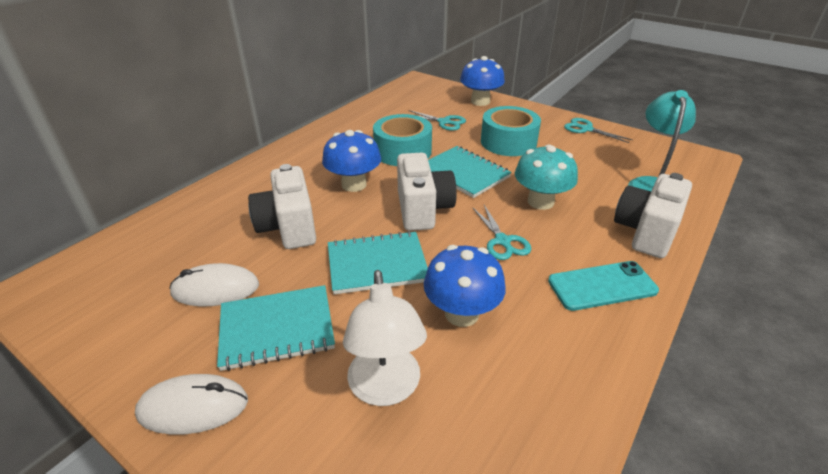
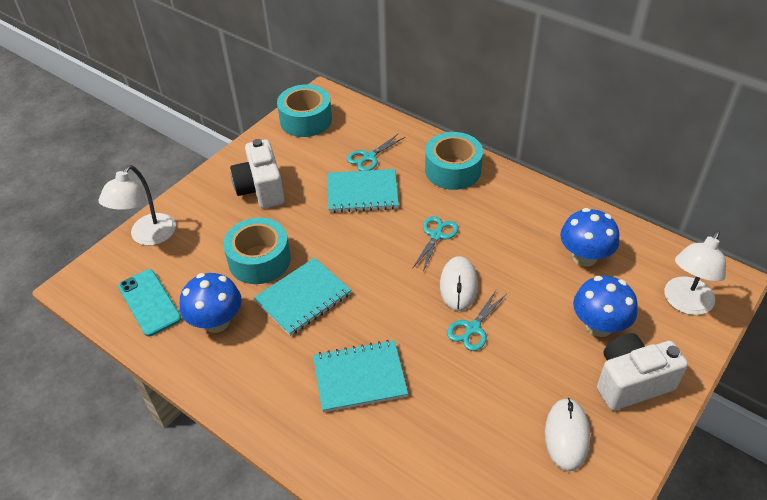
turquoise lamp: 1 -> 0
turquoise mushroom: 1 -> 0
turquoise tape: 2 -> 3
white camera: 3 -> 2
white lamp: 1 -> 2

